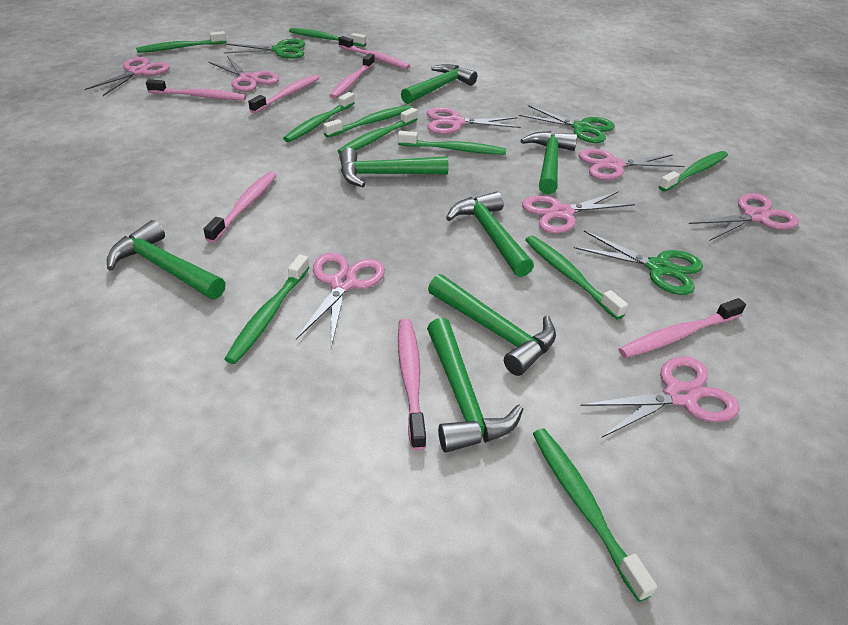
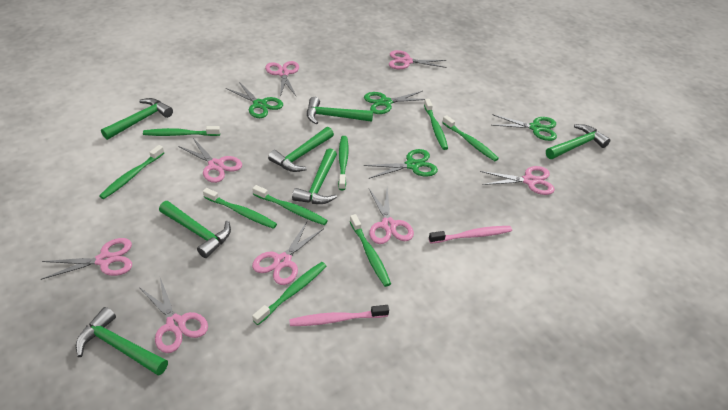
green scissors: 3 -> 4
green toothbrush: 10 -> 9
pink toothbrush: 7 -> 2

